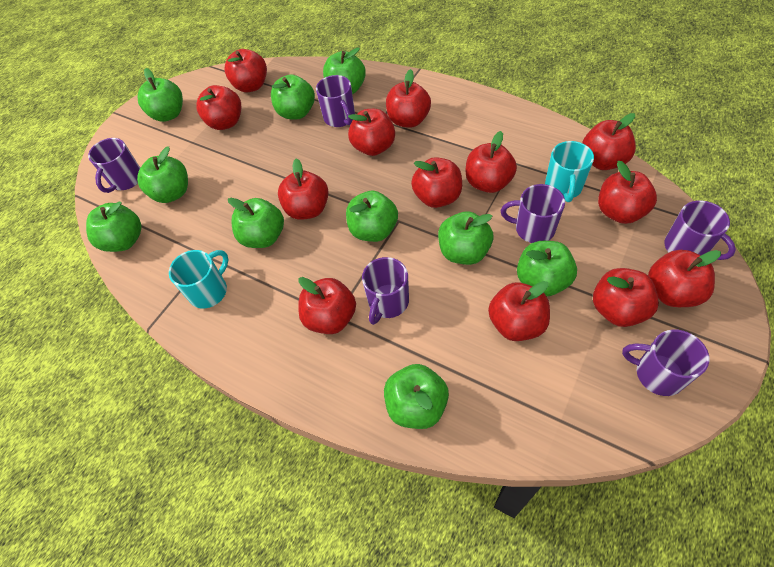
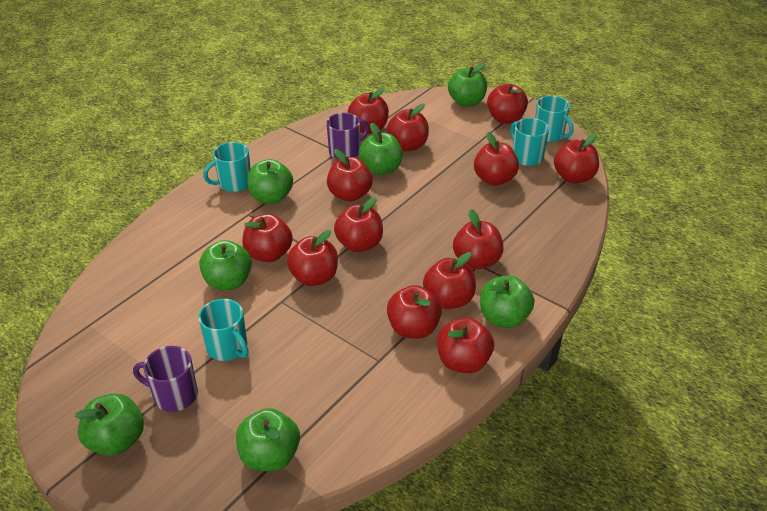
green apple: 10 -> 7
purple mug: 6 -> 2
turquoise mug: 2 -> 4

